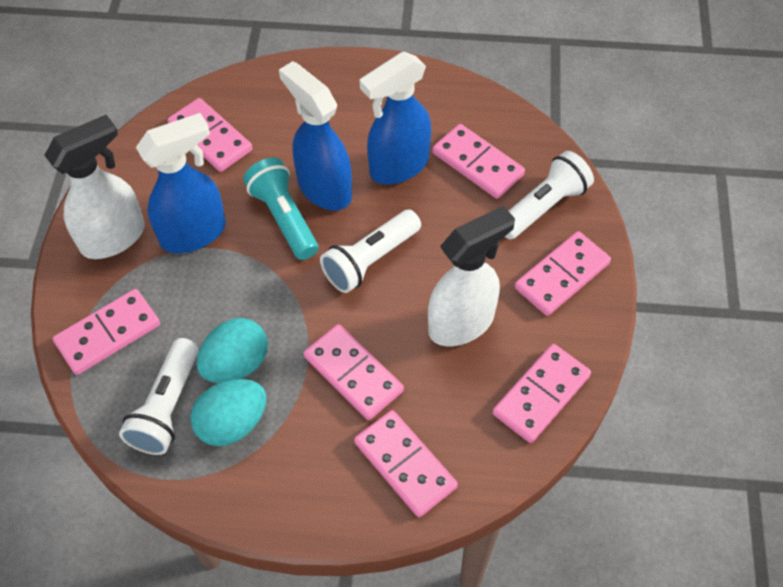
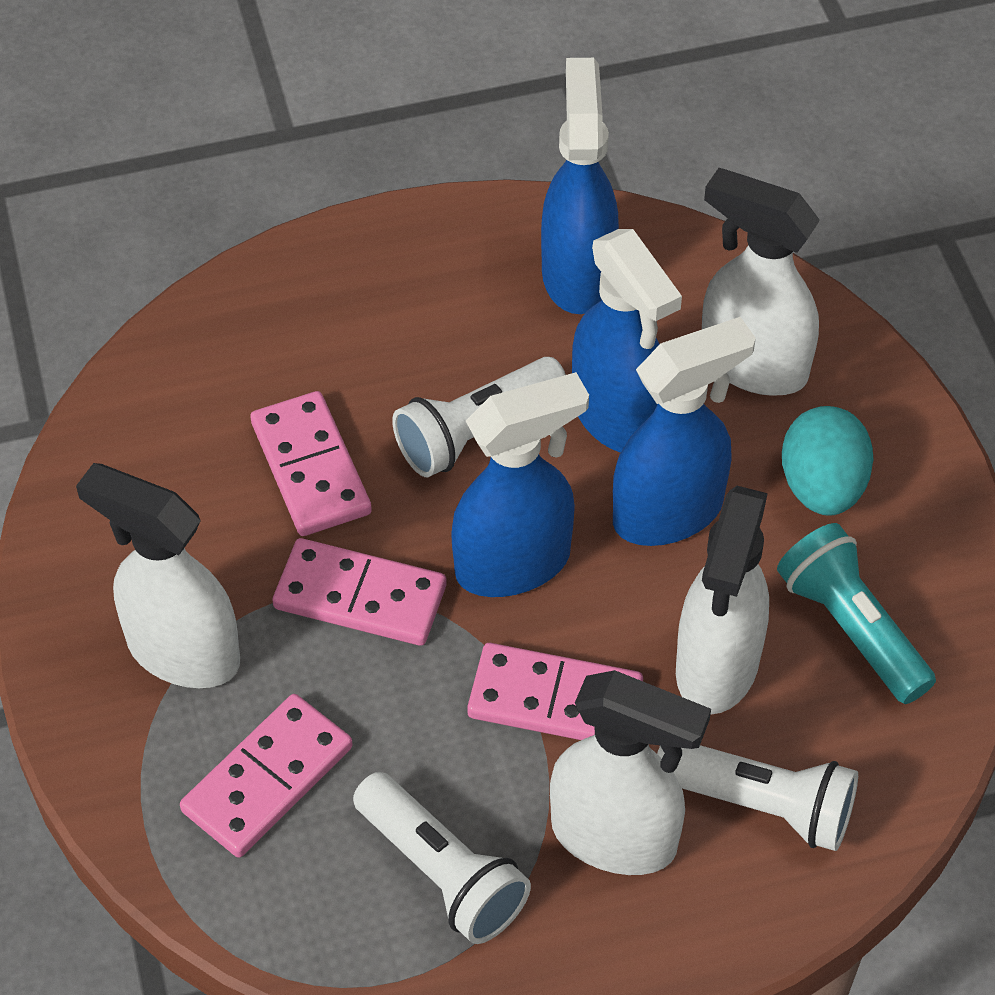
blue spray bottle: 3 -> 4
pink domino: 7 -> 4
turquoise egg: 2 -> 1
white spray bottle: 2 -> 4

